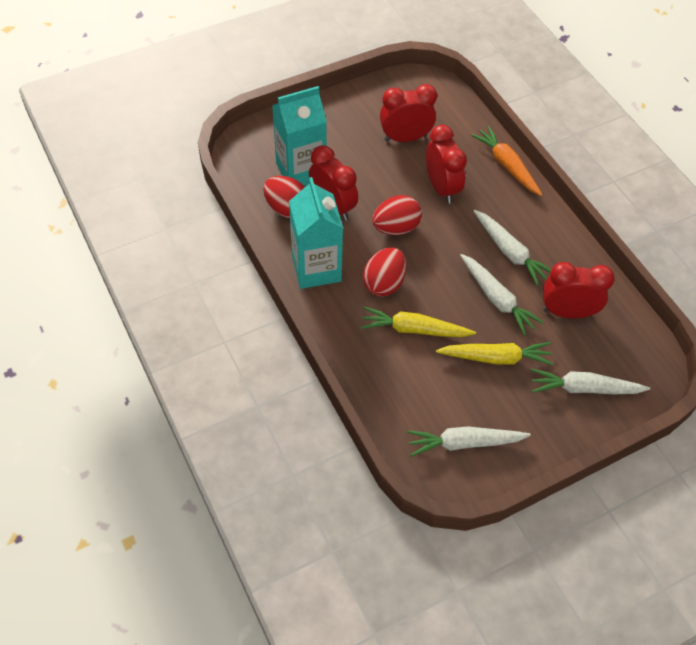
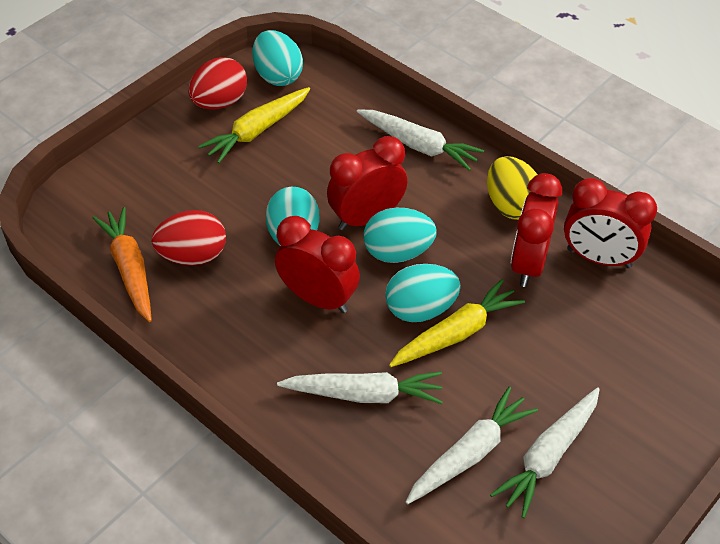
red egg: 3 -> 2
turquoise carton: 2 -> 0
turquoise egg: 0 -> 4
yellow egg: 0 -> 1

